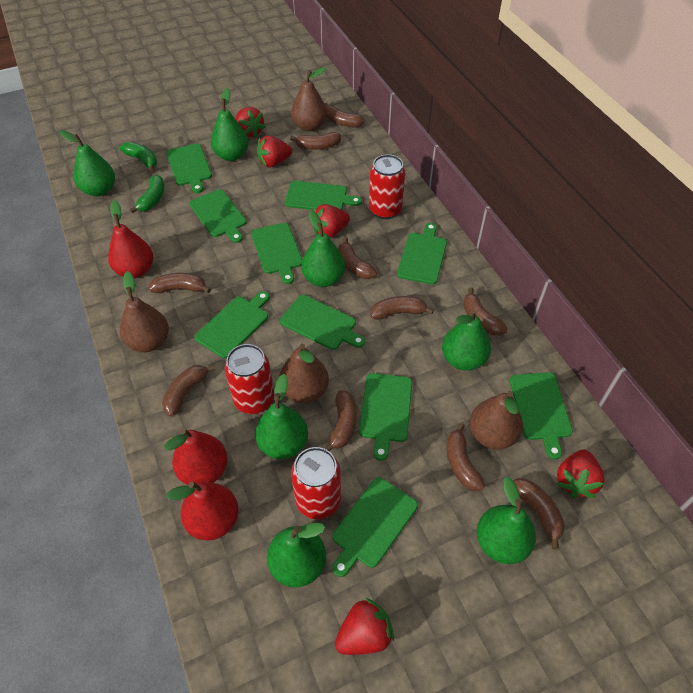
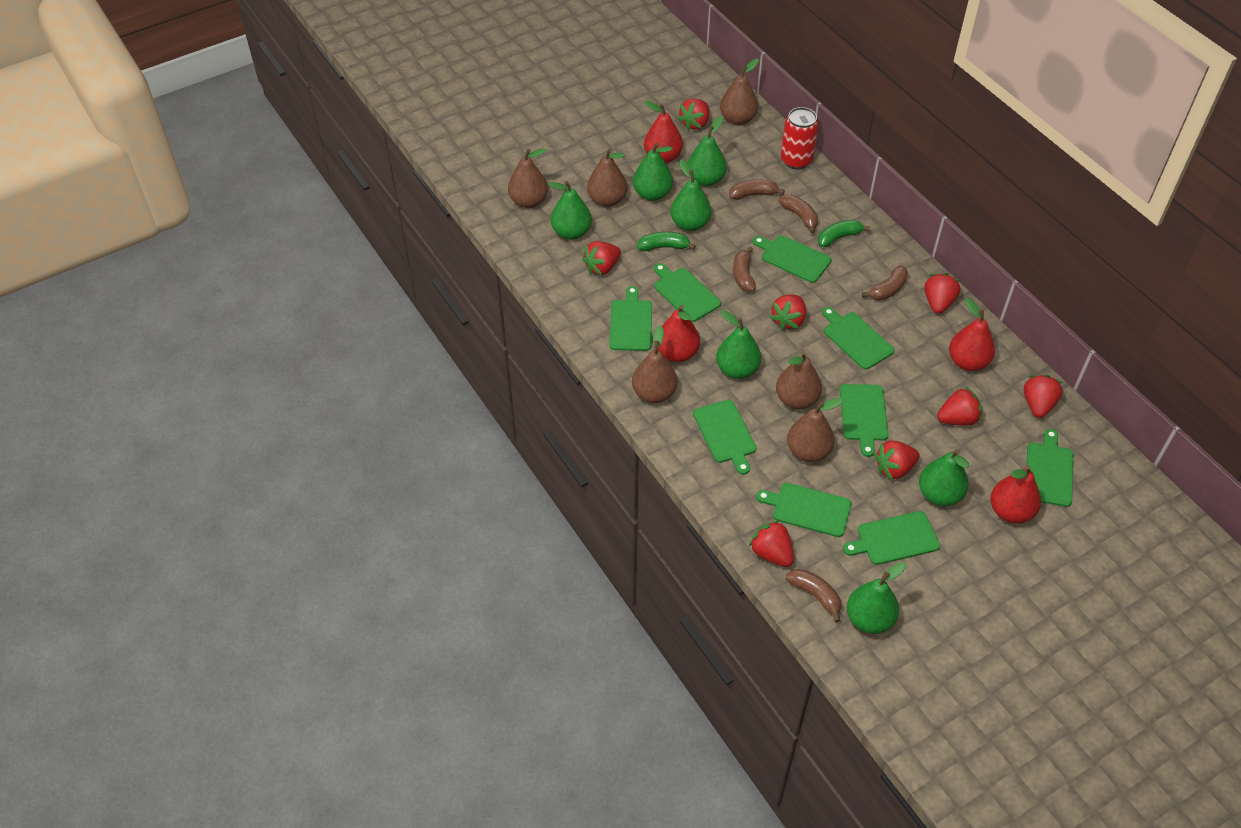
brown banana: 10 -> 5
brown pear: 4 -> 6
green cutting board: 10 -> 9
red can: 3 -> 1
red pear: 3 -> 4
red strawberry: 5 -> 8

